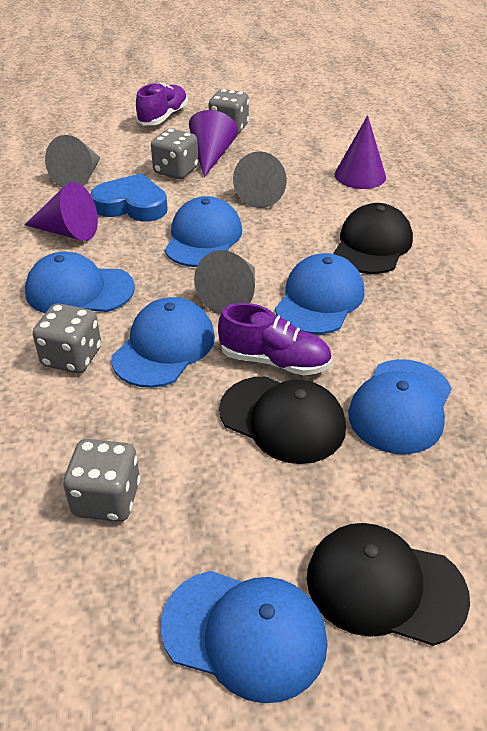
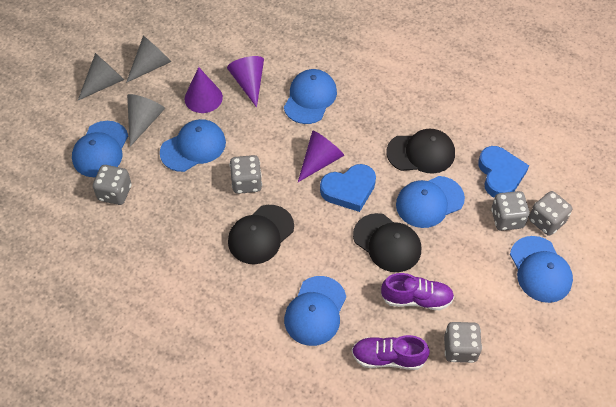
blue heart: 1 -> 2
grey dice: 4 -> 5

